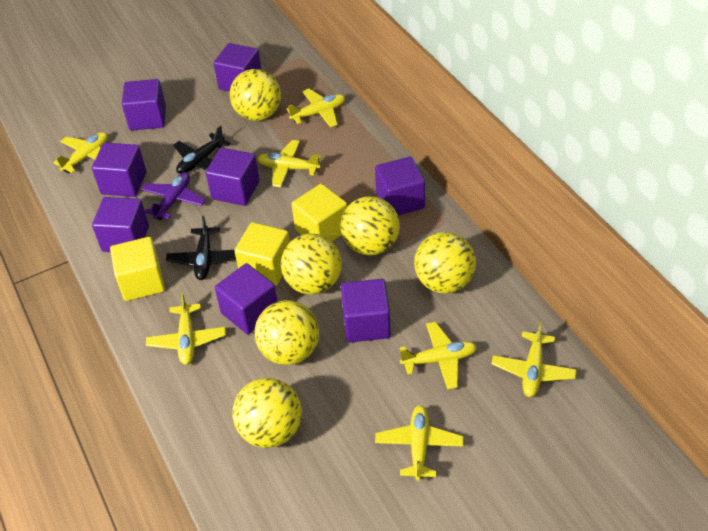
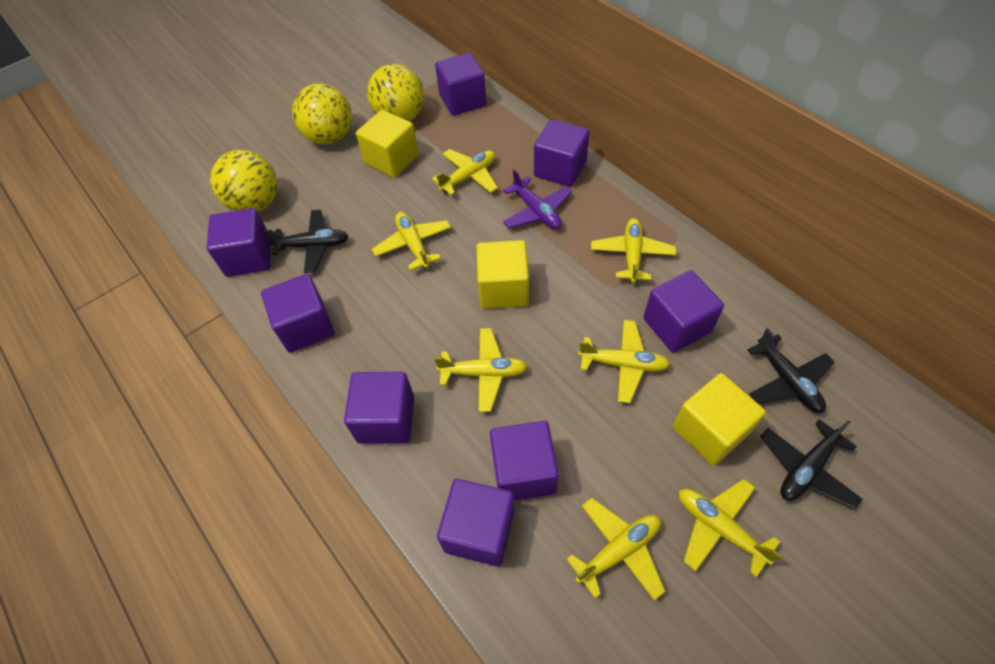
black plane: 2 -> 3
yellow ball: 6 -> 3

